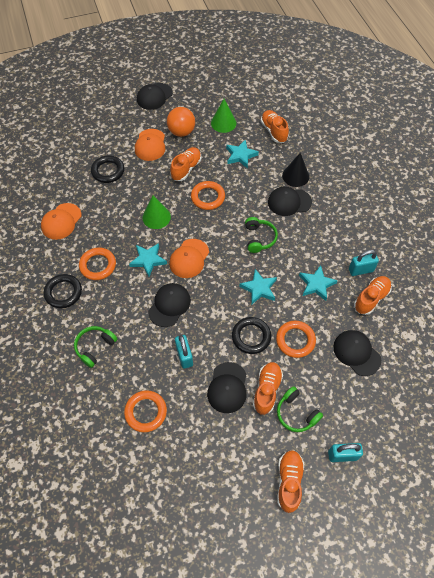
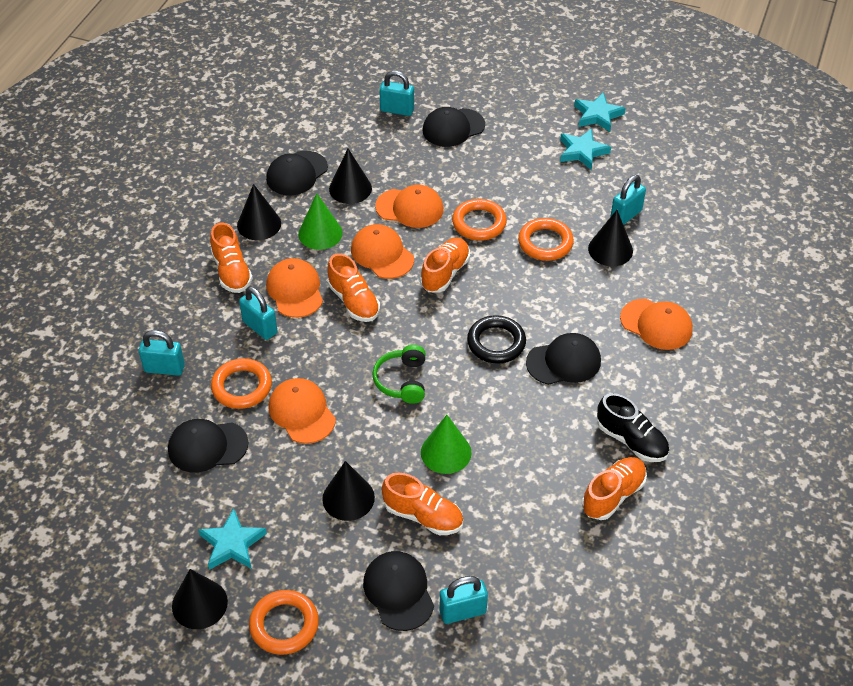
black cone: 1 -> 5
black ring: 3 -> 1
black shoe: 0 -> 1
green headphones: 3 -> 1
orange ball: 1 -> 0
orange cap: 3 -> 5
turquoise padlock: 3 -> 5
turquoise star: 4 -> 3

